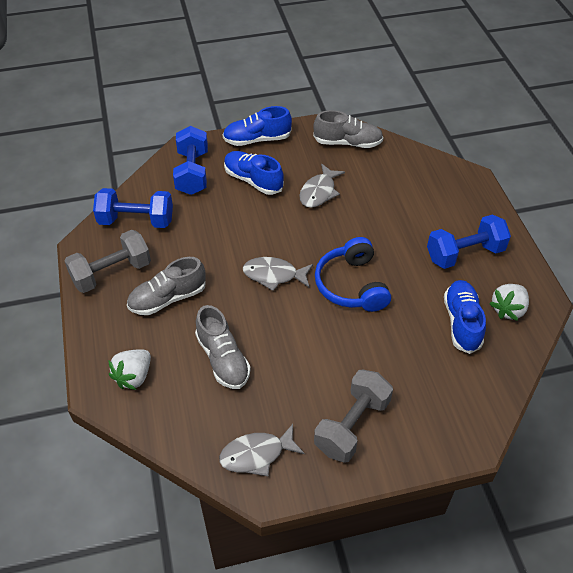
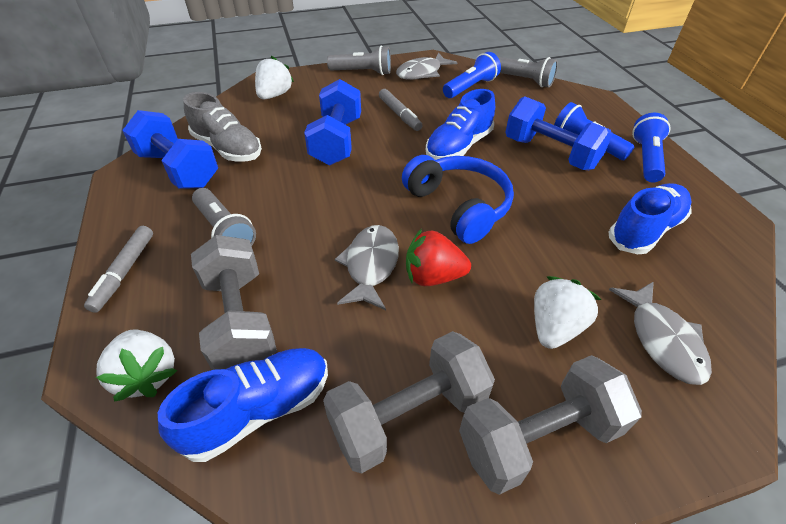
blue flashlight: 0 -> 3
grey dumbbell: 2 -> 3
grey flashlight: 0 -> 3
grey marker: 0 -> 2
grey shoe: 3 -> 1
red strawberry: 0 -> 1
white strawberry: 2 -> 3

